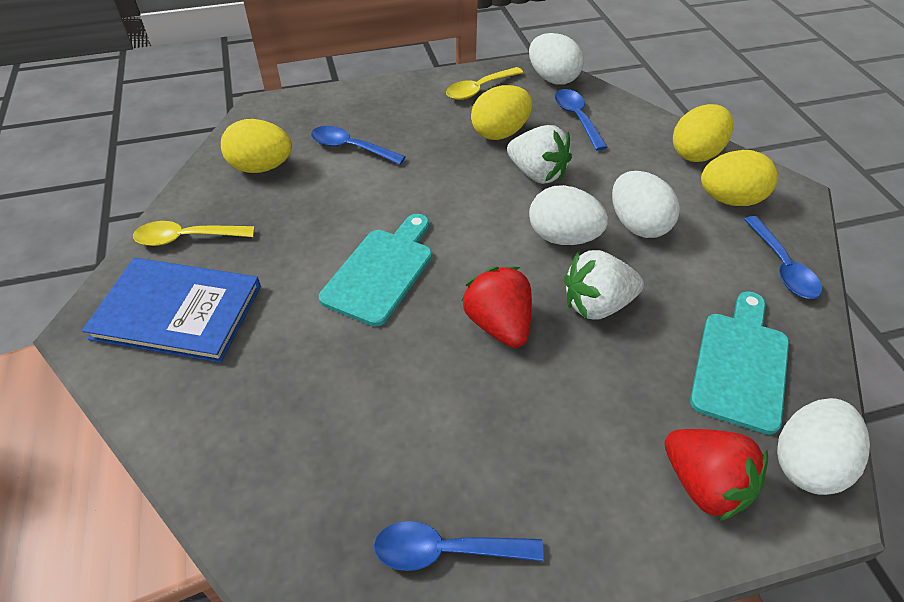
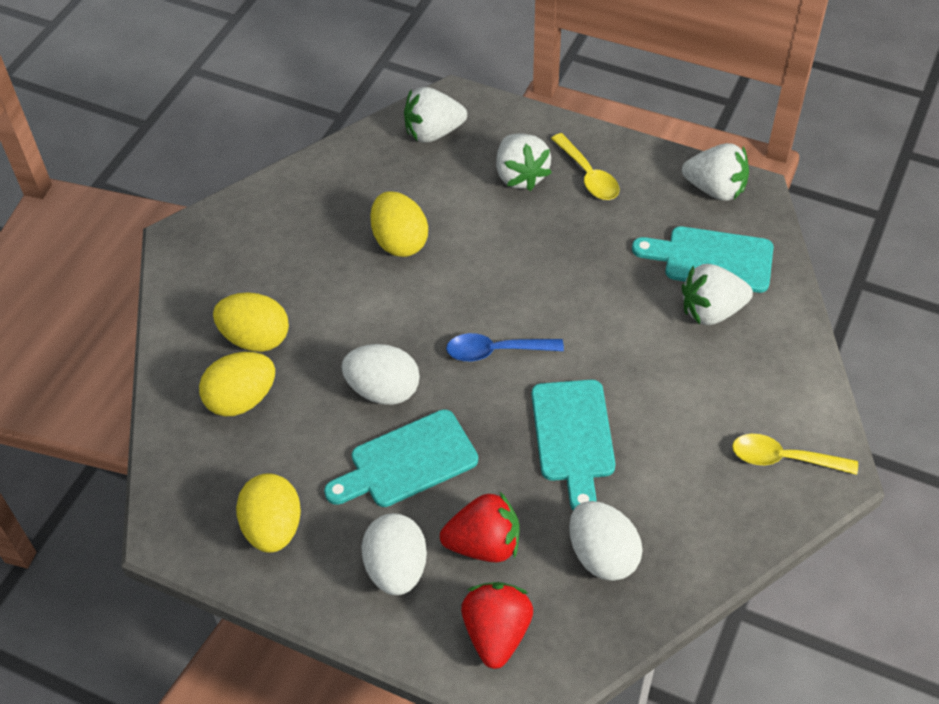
blue book: 1 -> 0
blue spoon: 4 -> 1
turquoise cutting board: 2 -> 3
white egg: 4 -> 3
white strawberry: 2 -> 4

